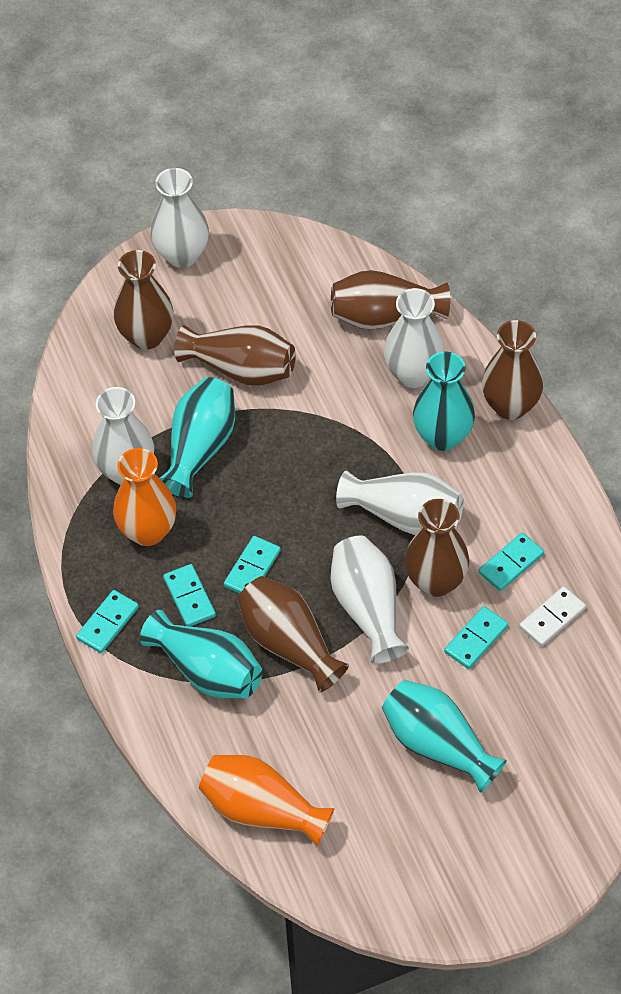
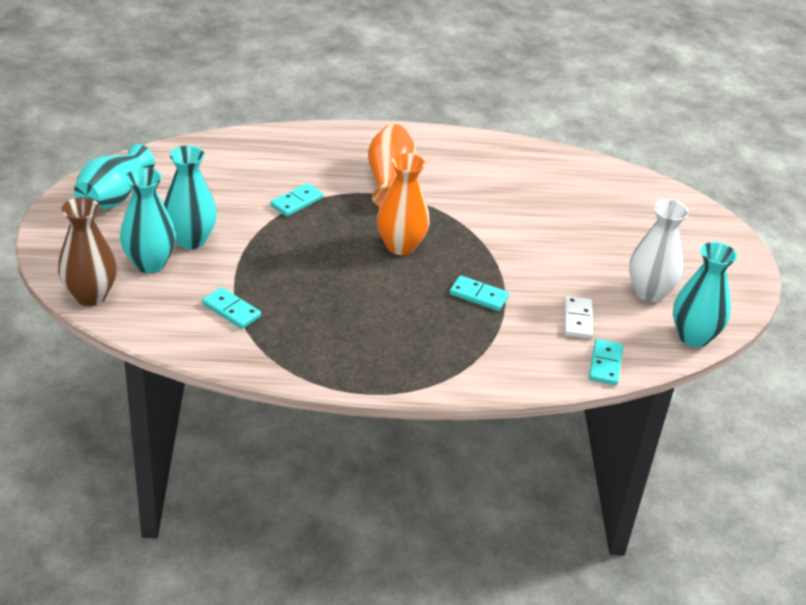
brown vase: 6 -> 1
turquoise domino: 5 -> 4
white vase: 5 -> 1

